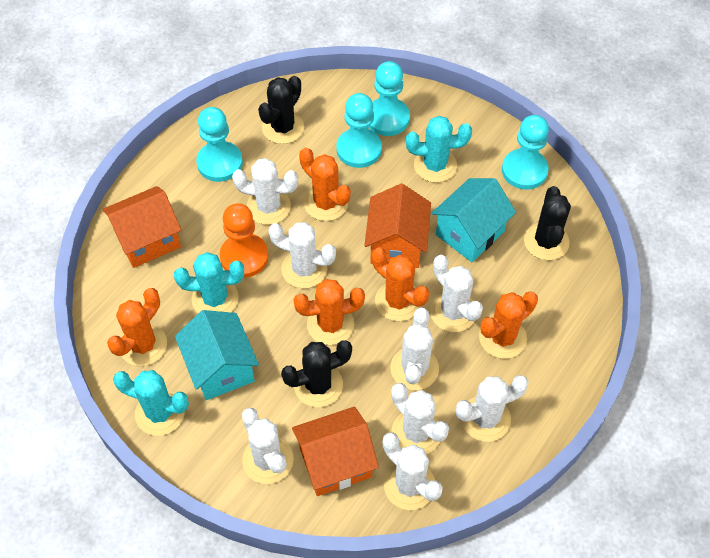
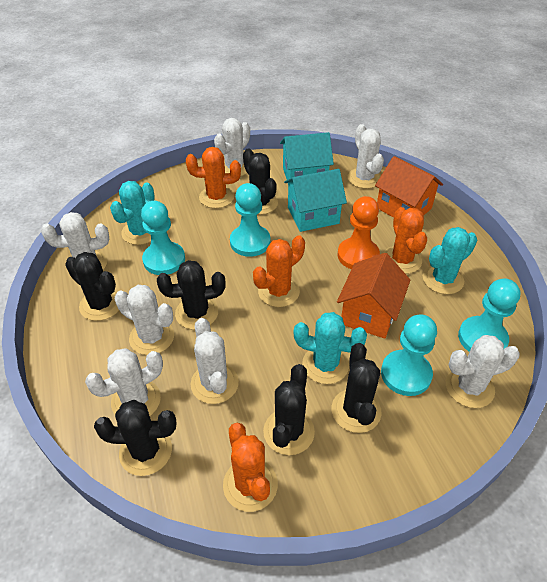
black cactus: 3 -> 6
orange cactus: 5 -> 4
orange house: 3 -> 2
white cactus: 8 -> 7

